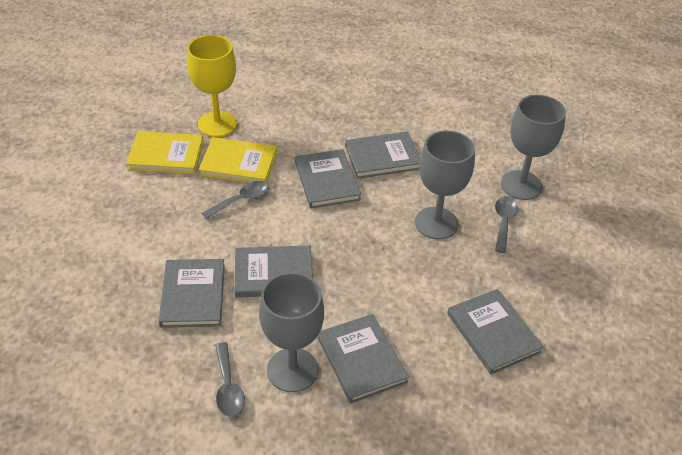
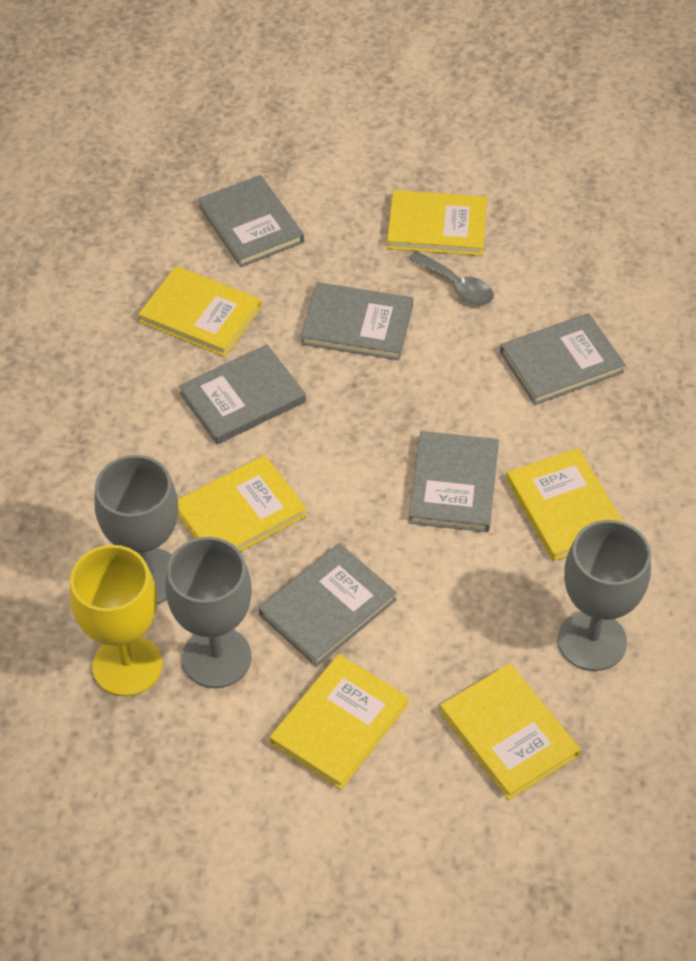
grey spoon: 3 -> 1
yellow book: 2 -> 6

